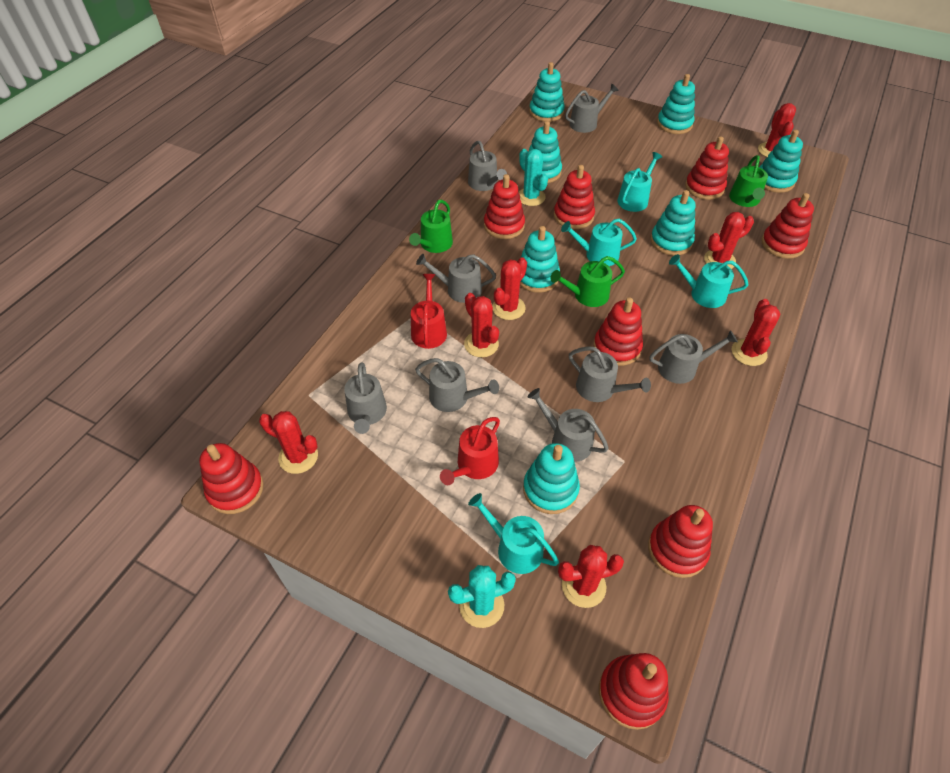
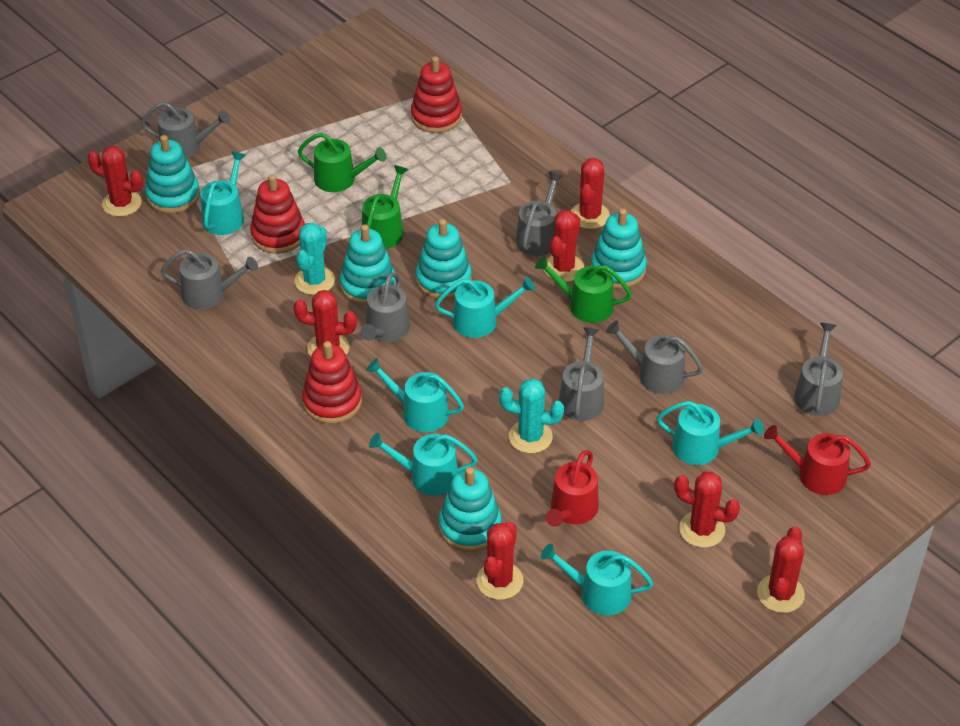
grey watering can: 8 -> 7
red stacking toy: 8 -> 3
turquoise stacking toy: 7 -> 5
turquoise watering can: 4 -> 6

